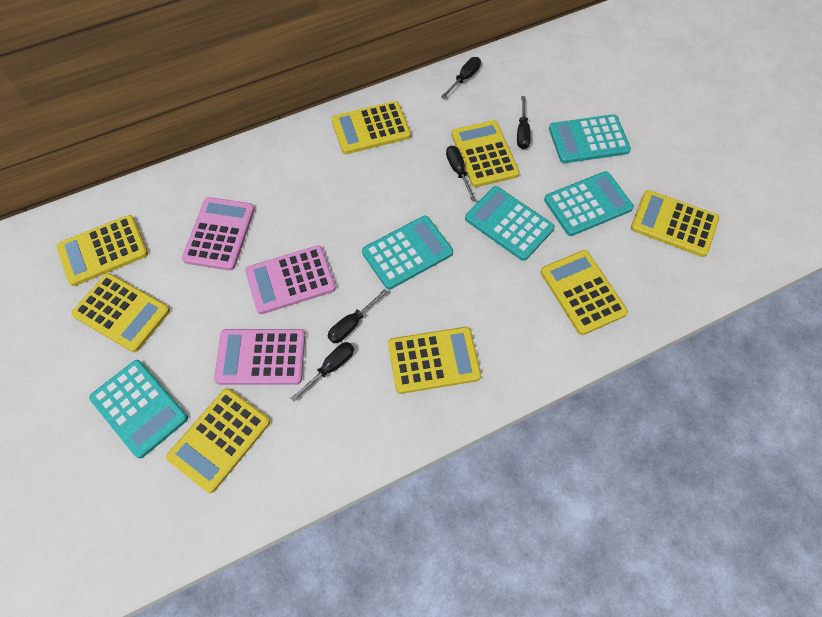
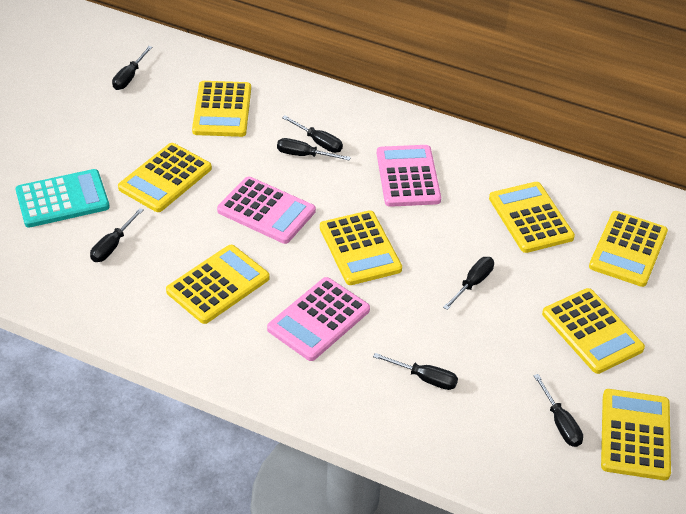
black screwdriver: 5 -> 7
turquoise calculator: 5 -> 1

